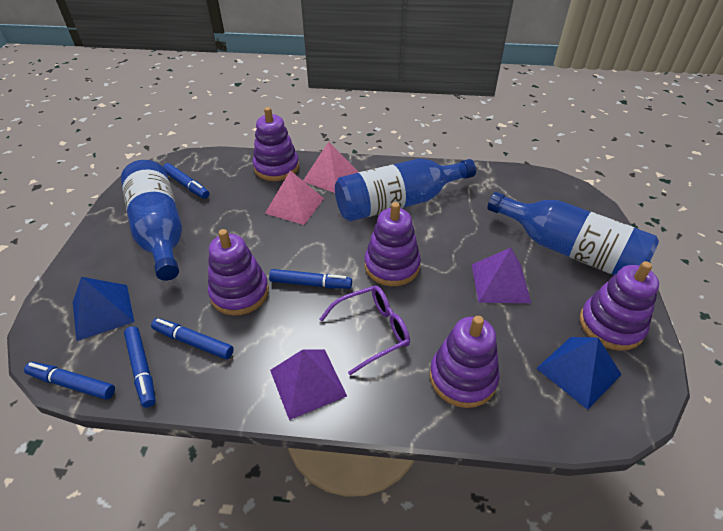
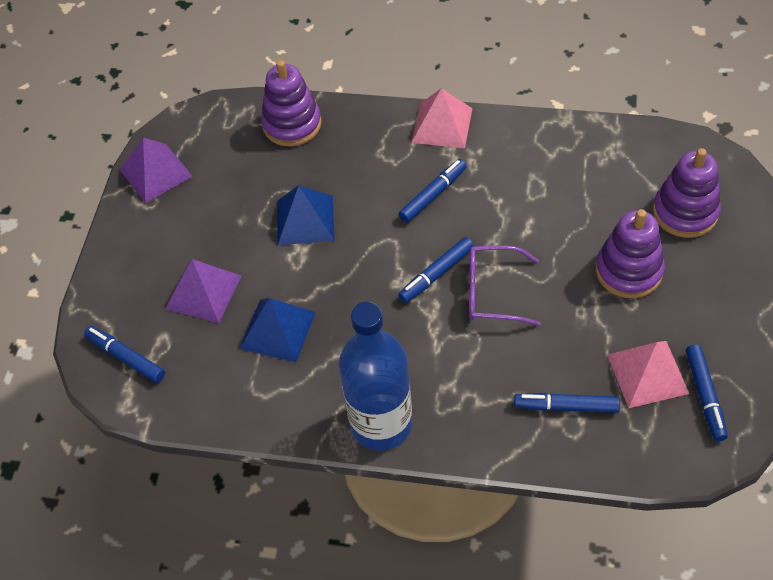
blue bottle: 3 -> 1
purple stacking toy: 5 -> 3

